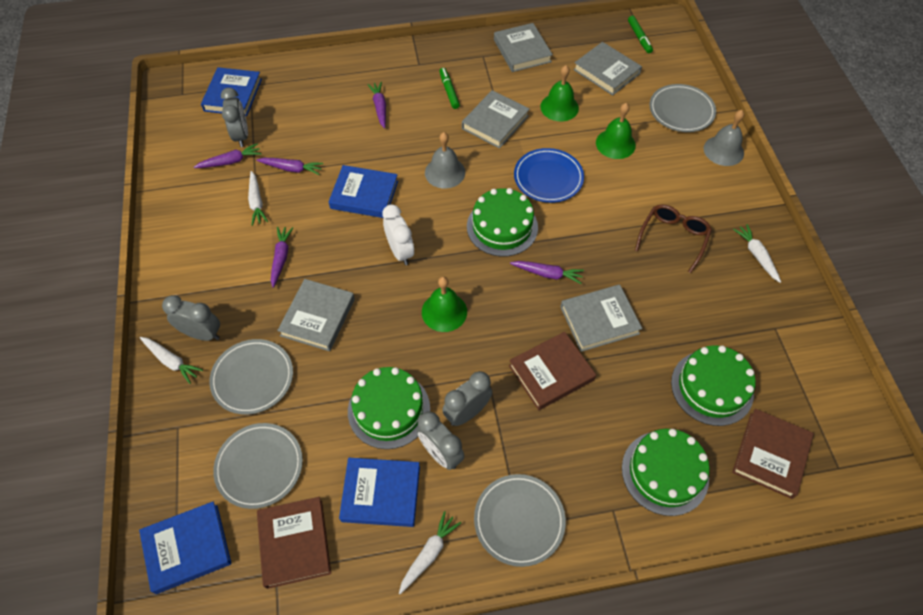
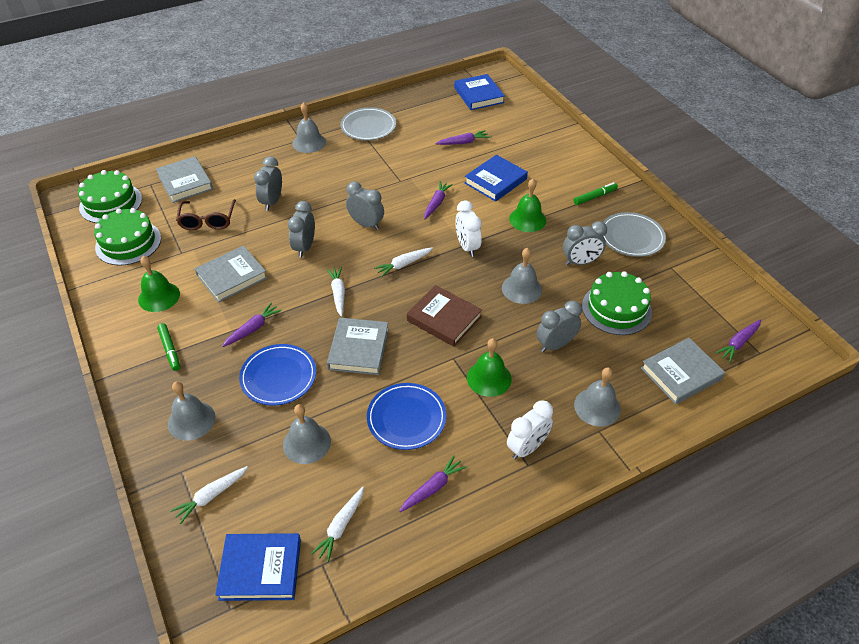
blue book: 4 -> 3
blue plate: 1 -> 2
brown book: 3 -> 1
green cake: 4 -> 3
grey bell: 2 -> 5
grey book: 5 -> 4
grey clock: 4 -> 5
grey plate: 4 -> 2
white clock: 1 -> 2

